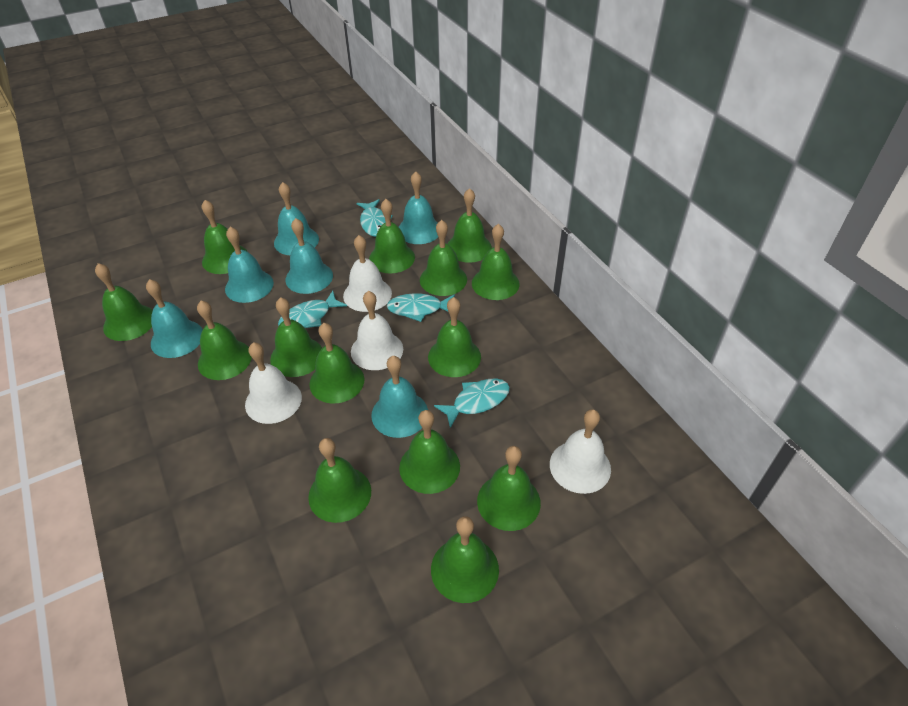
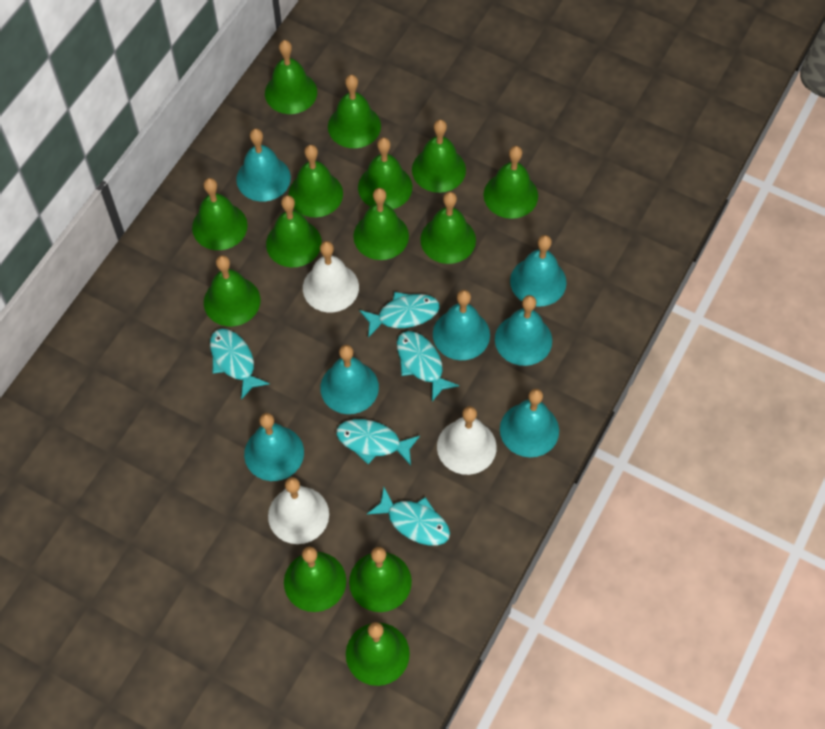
turquoise bell: 6 -> 7
turquoise fish: 4 -> 5
white bell: 4 -> 3

